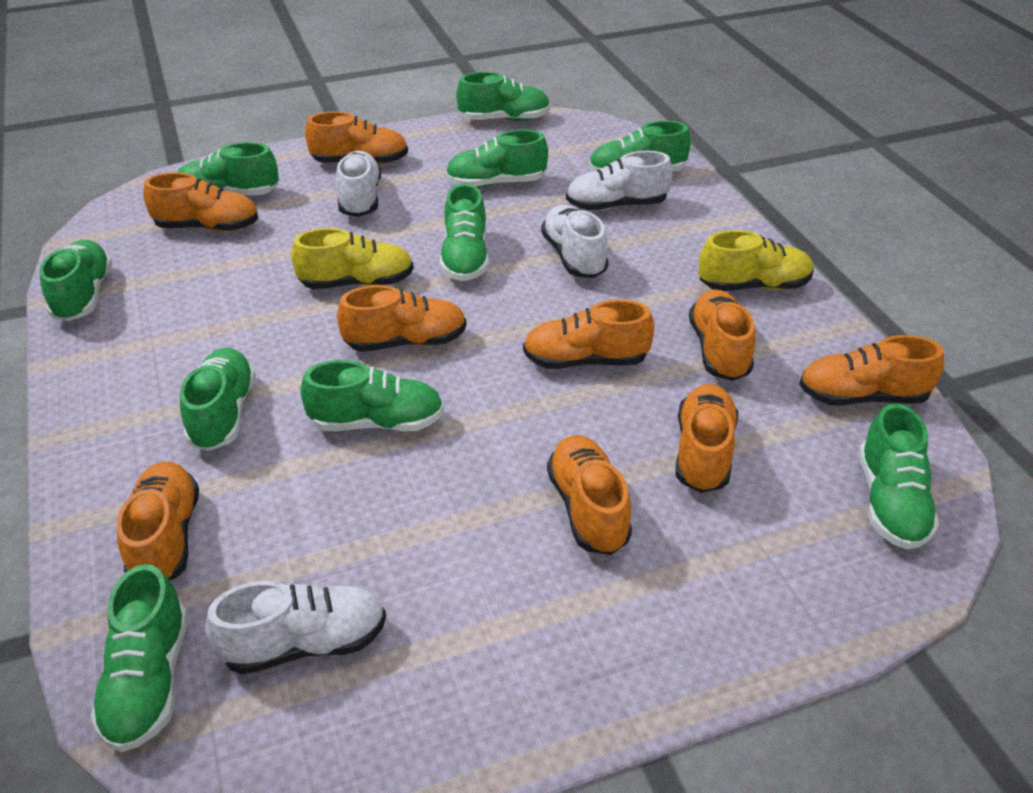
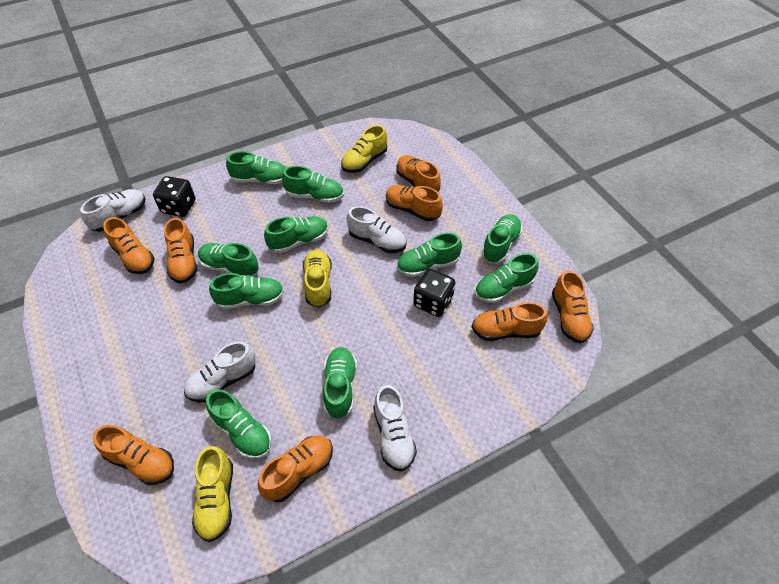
black dice: 0 -> 2
orange shoe: 9 -> 8
yellow shoe: 2 -> 3

